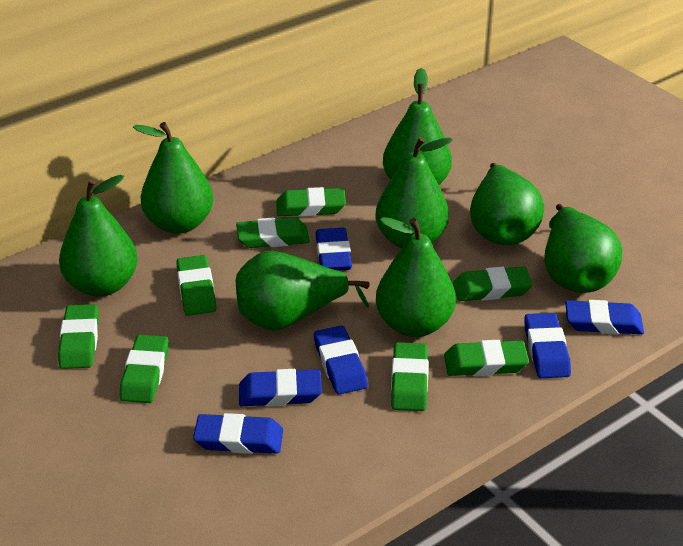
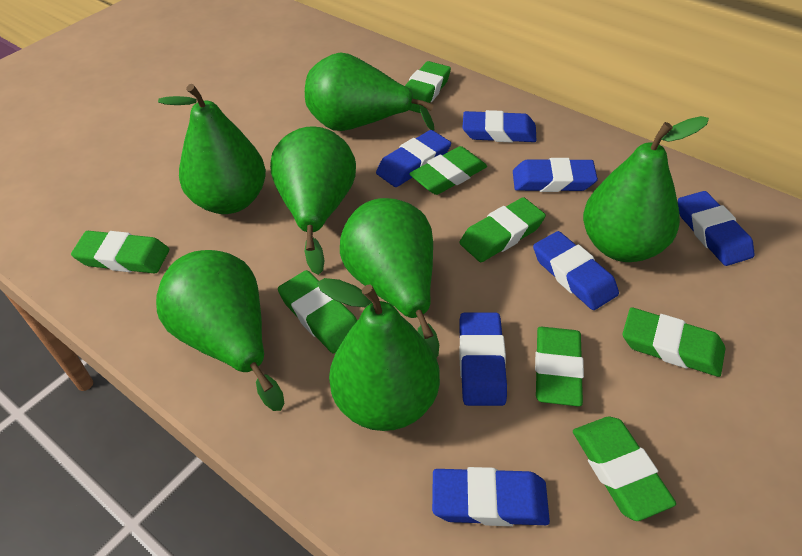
blue eraser: 6 -> 7
green pear: 8 -> 7

